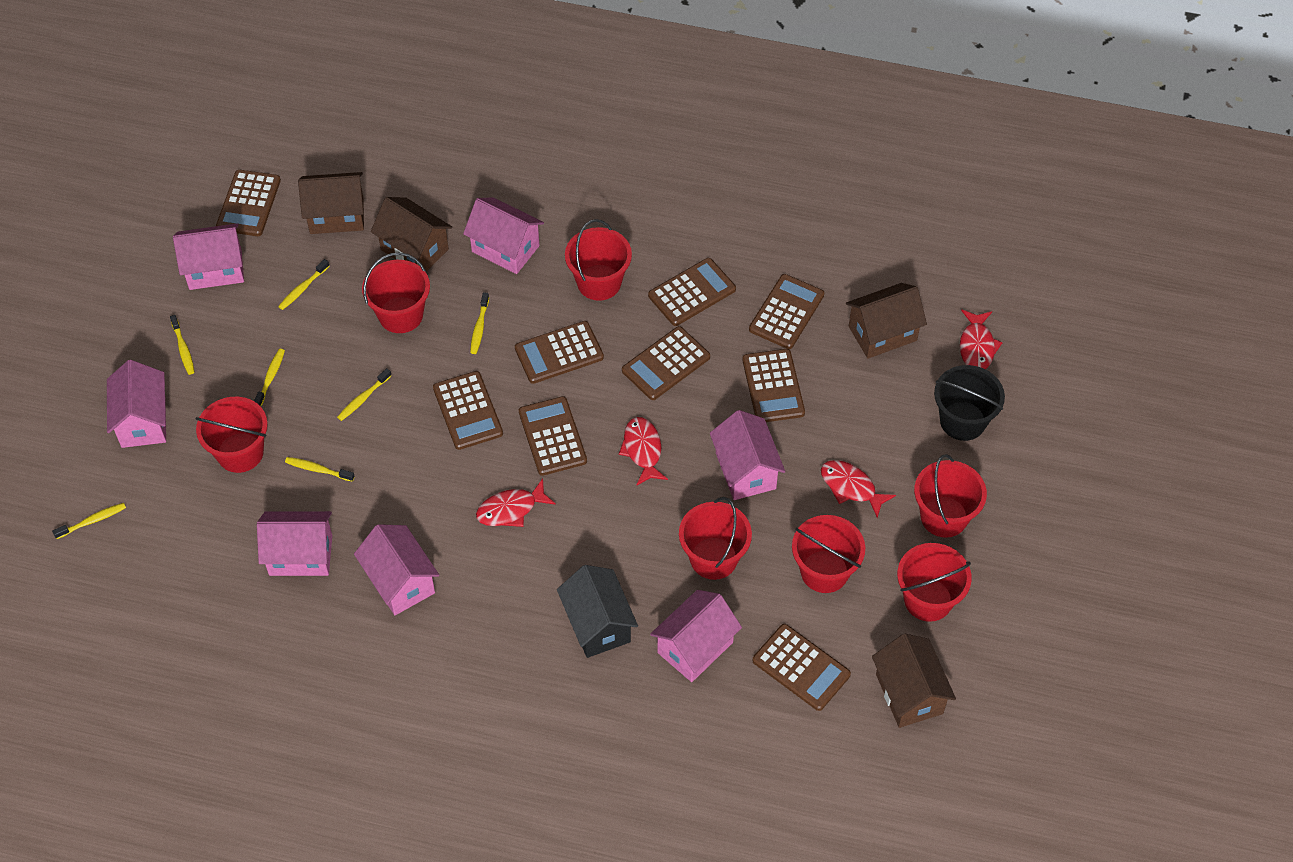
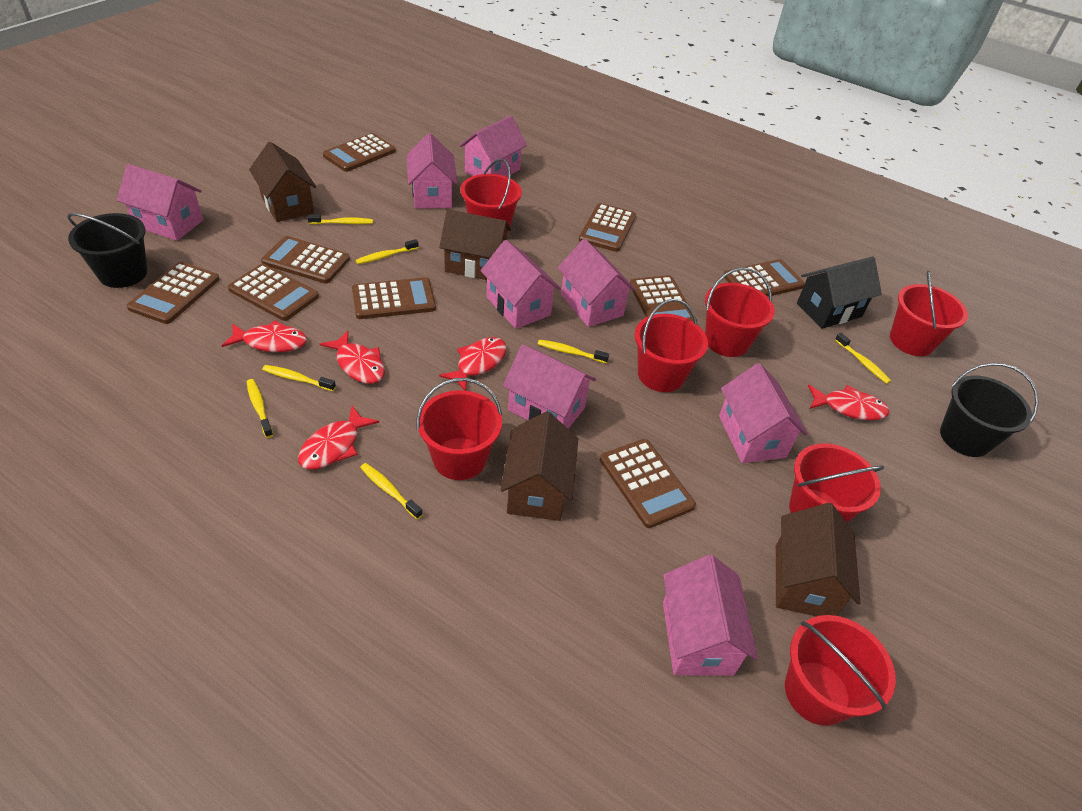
black bucket: 1 -> 2
pink house: 7 -> 8
red fish: 4 -> 5

